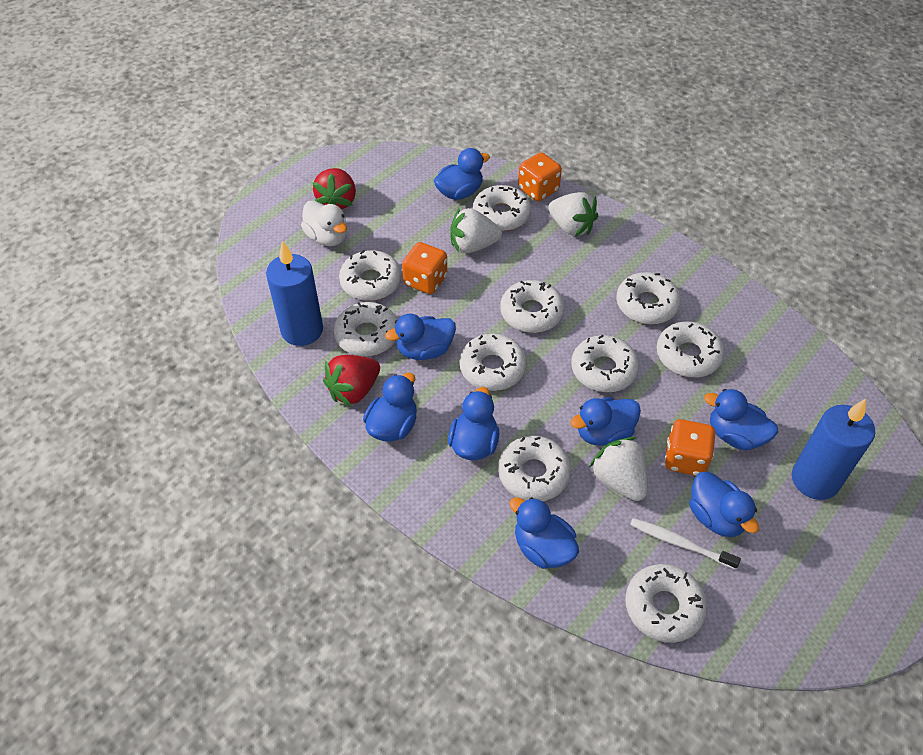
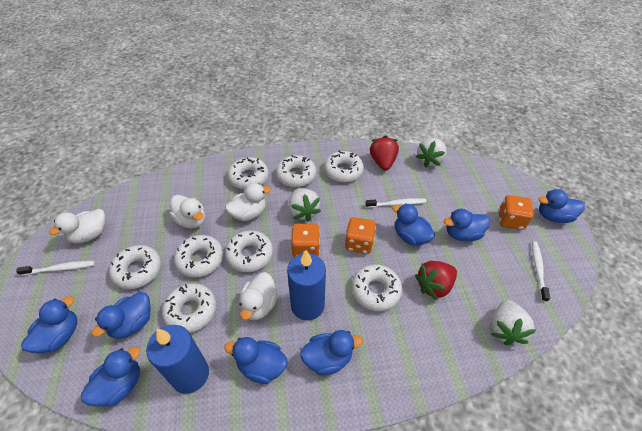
white donut: 10 -> 8
white duck: 1 -> 4
white toothbrush: 1 -> 3

